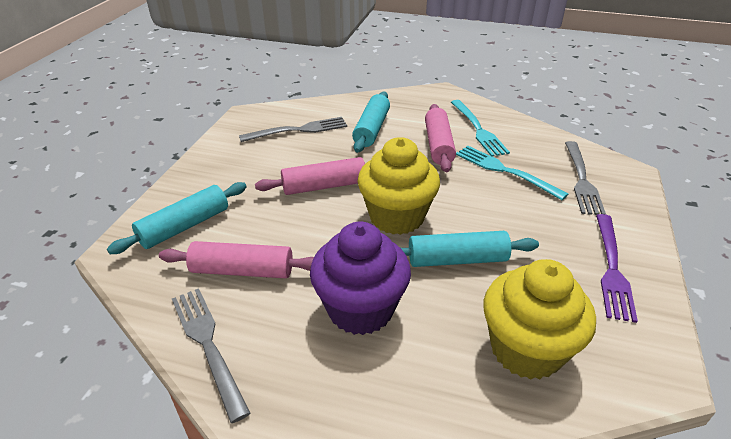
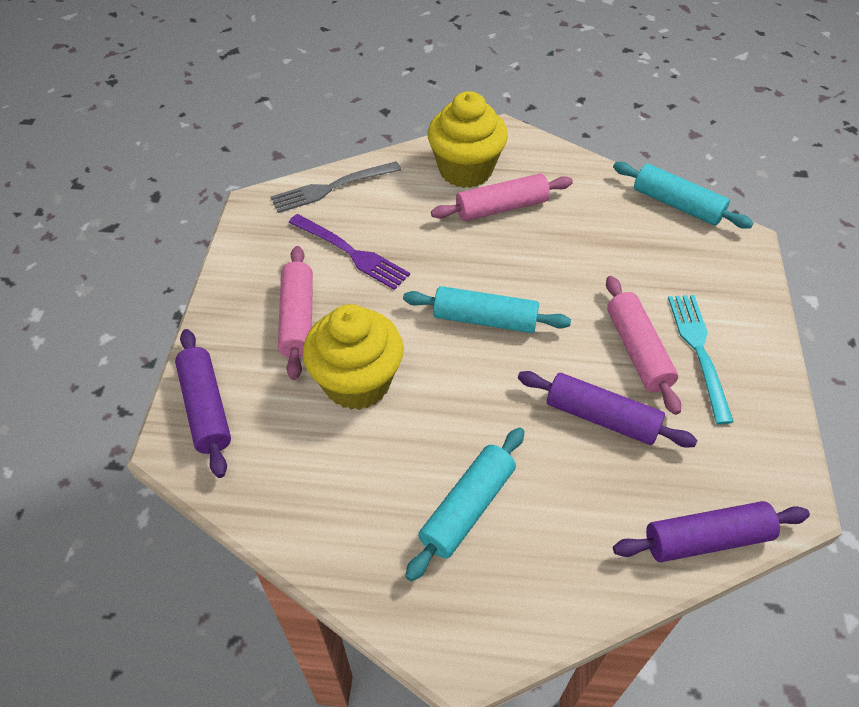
grey fork: 3 -> 1
purple cupcake: 1 -> 0
purple rolling pin: 0 -> 3
turquoise fork: 2 -> 1

